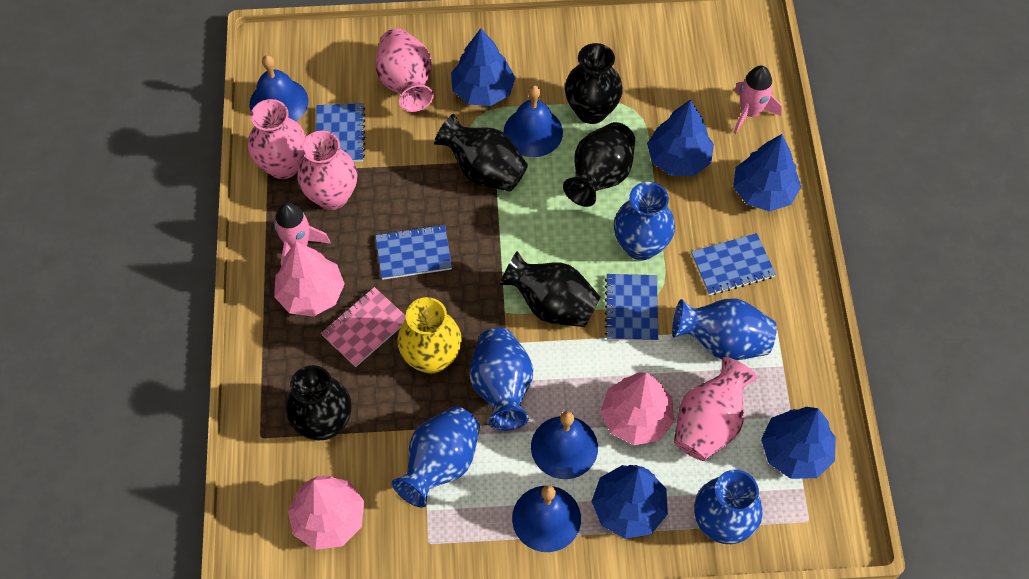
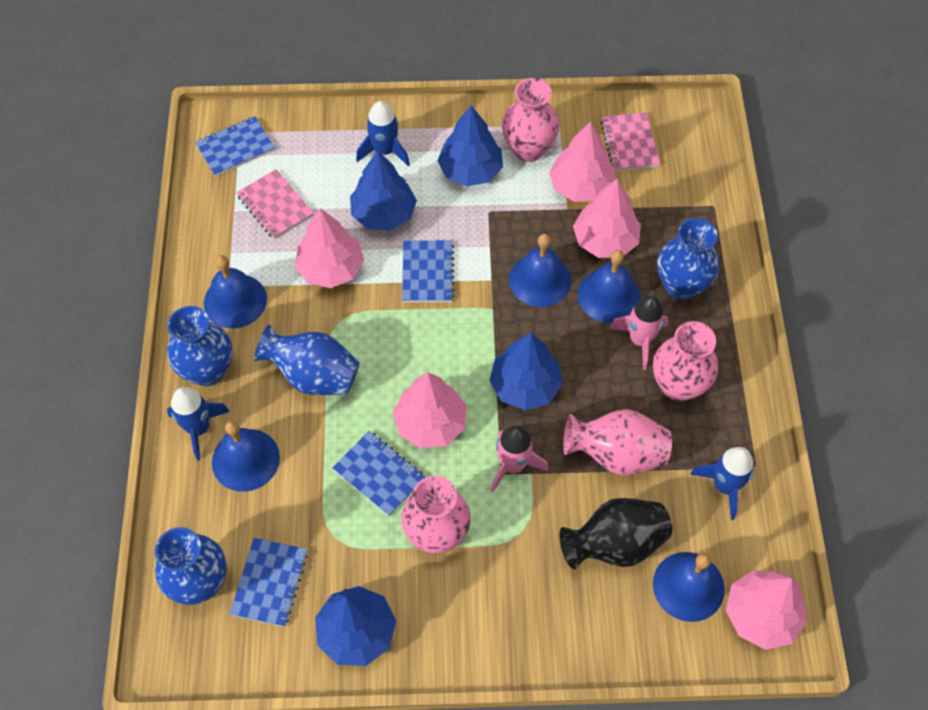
black vase: 5 -> 1
blue bell: 4 -> 5
blue rocket: 0 -> 3
blue tree: 5 -> 4
blue vase: 5 -> 4
pink notebook: 1 -> 2
pink tree: 3 -> 5
yellow vase: 1 -> 0

